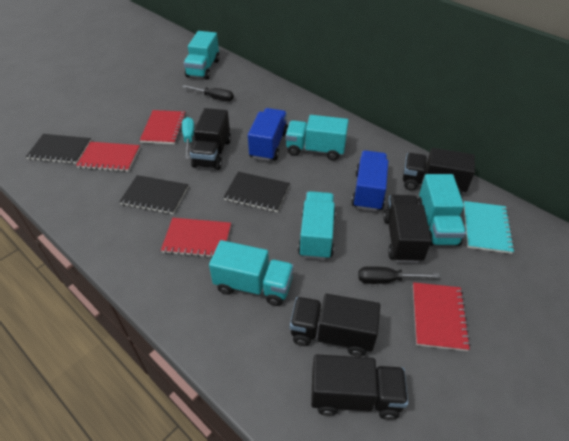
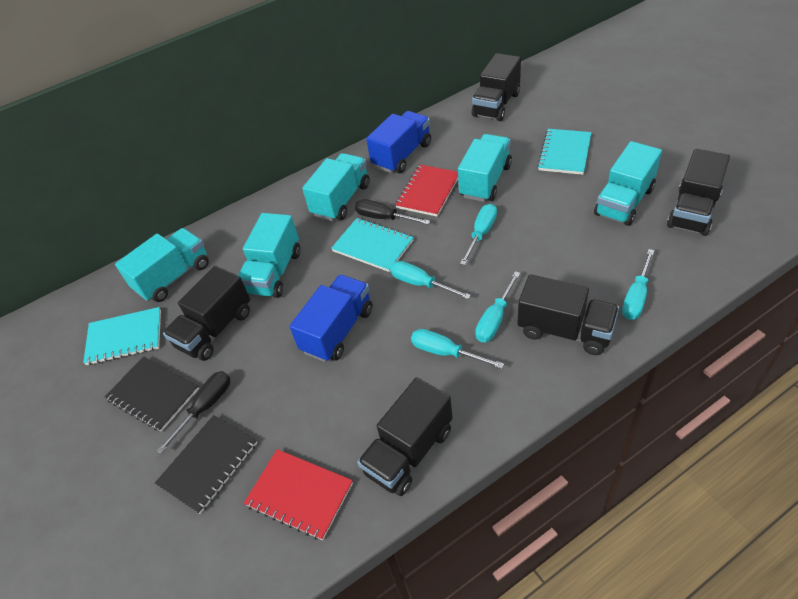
black notebook: 3 -> 2
red notebook: 4 -> 2
turquoise notebook: 1 -> 3
turquoise screwdriver: 1 -> 5

